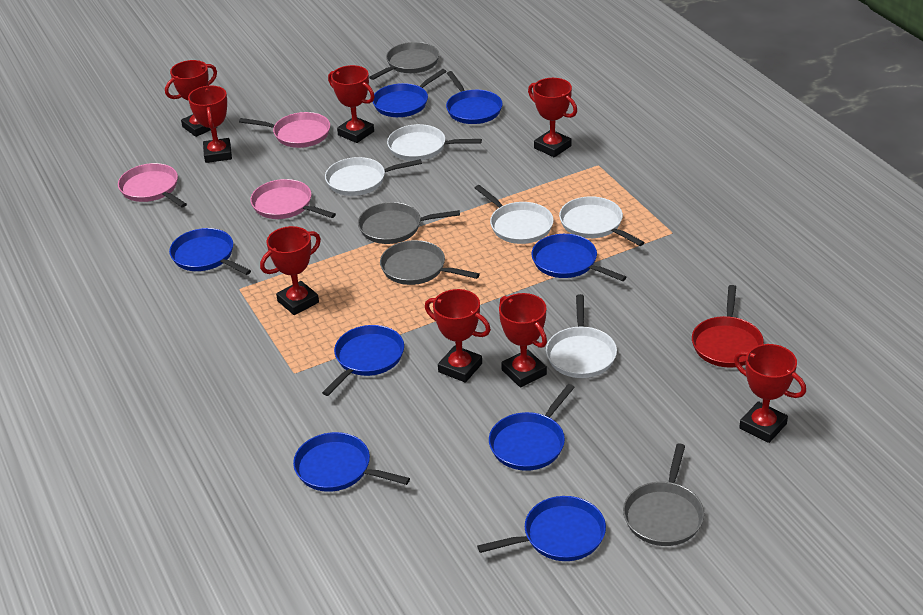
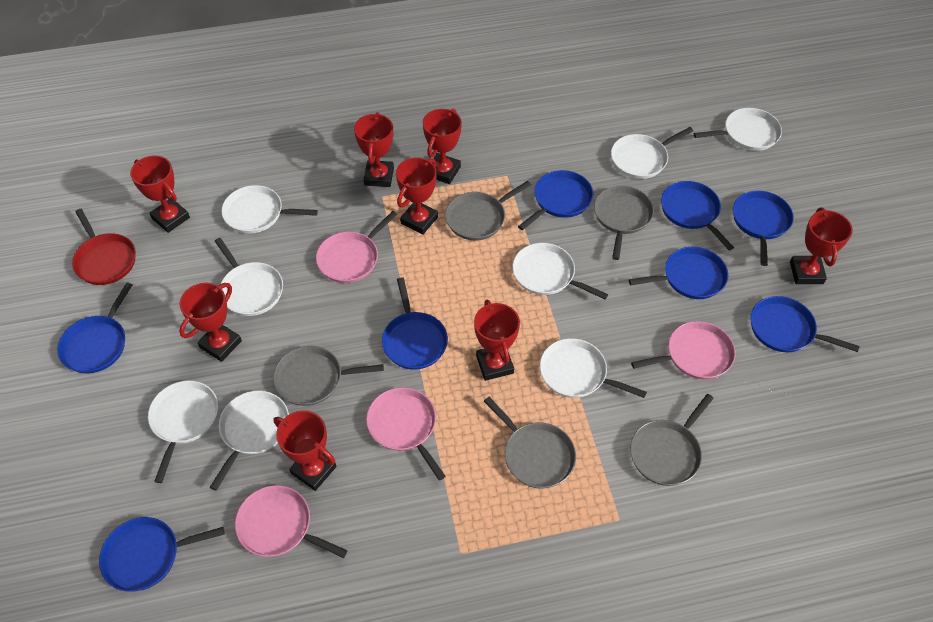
grey pan: 4 -> 5
pink pan: 3 -> 4
white pan: 5 -> 8

